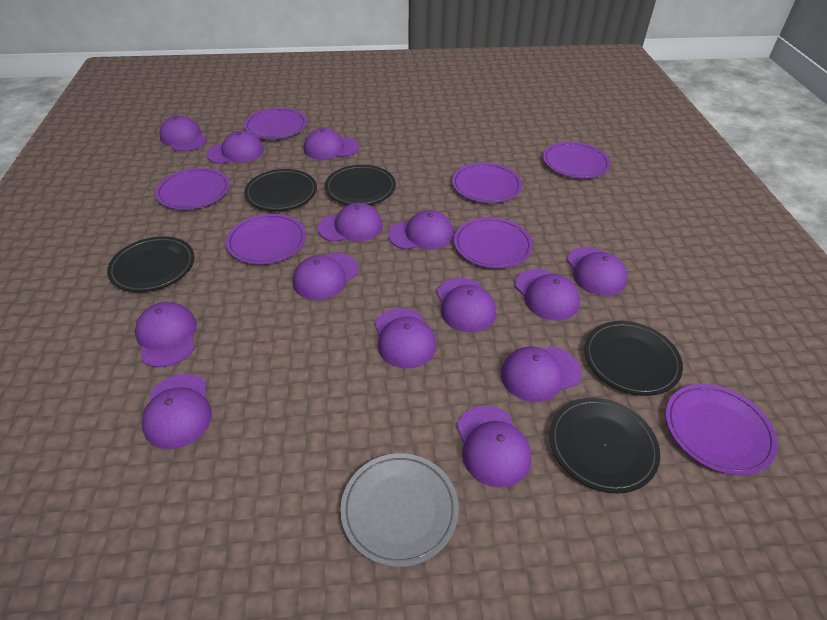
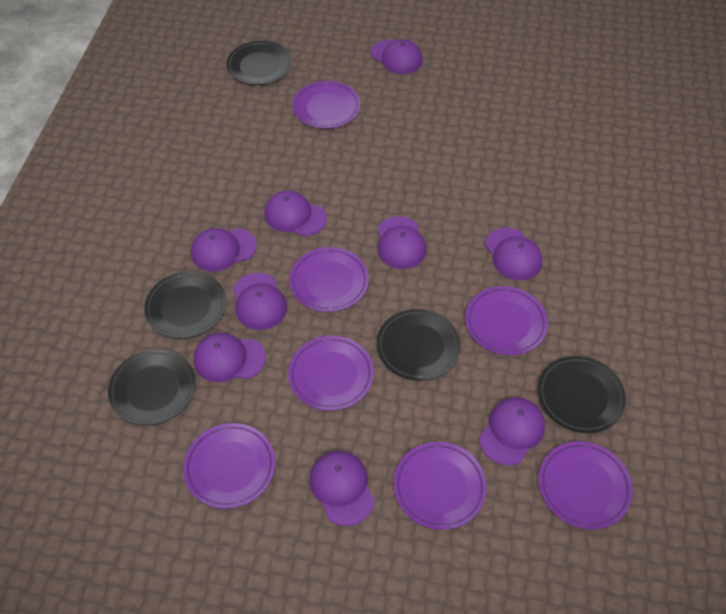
grey plate: 1 -> 0
purple cap: 14 -> 9

